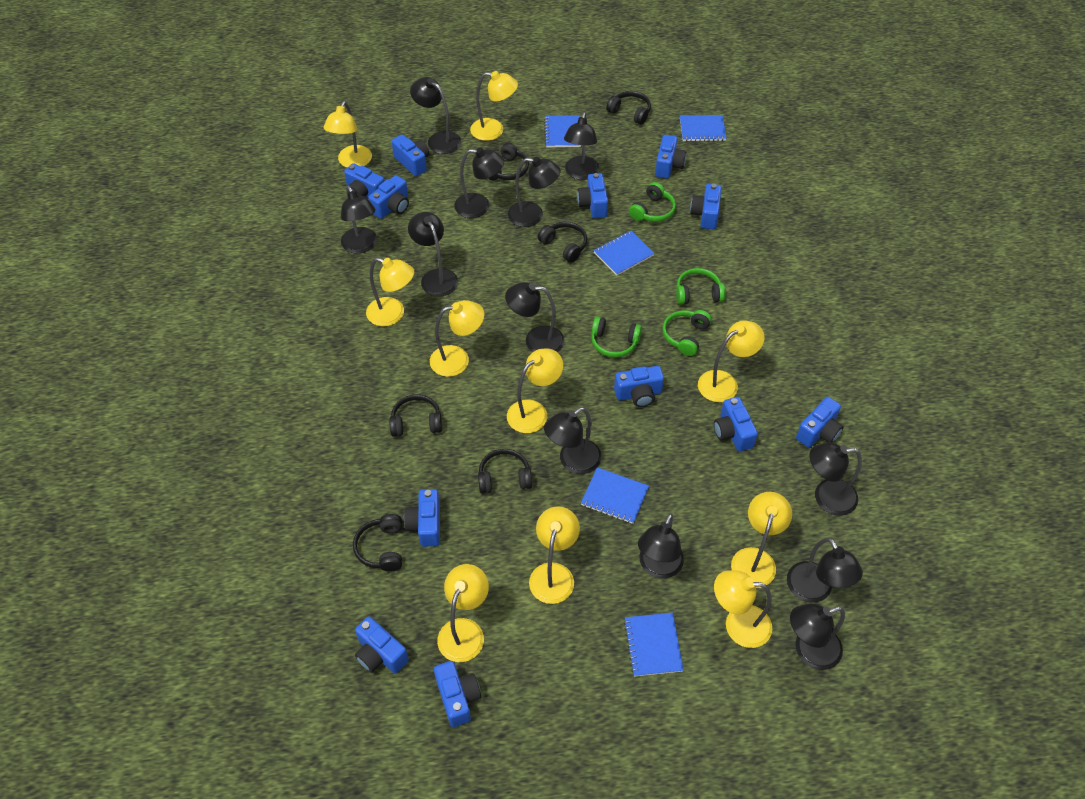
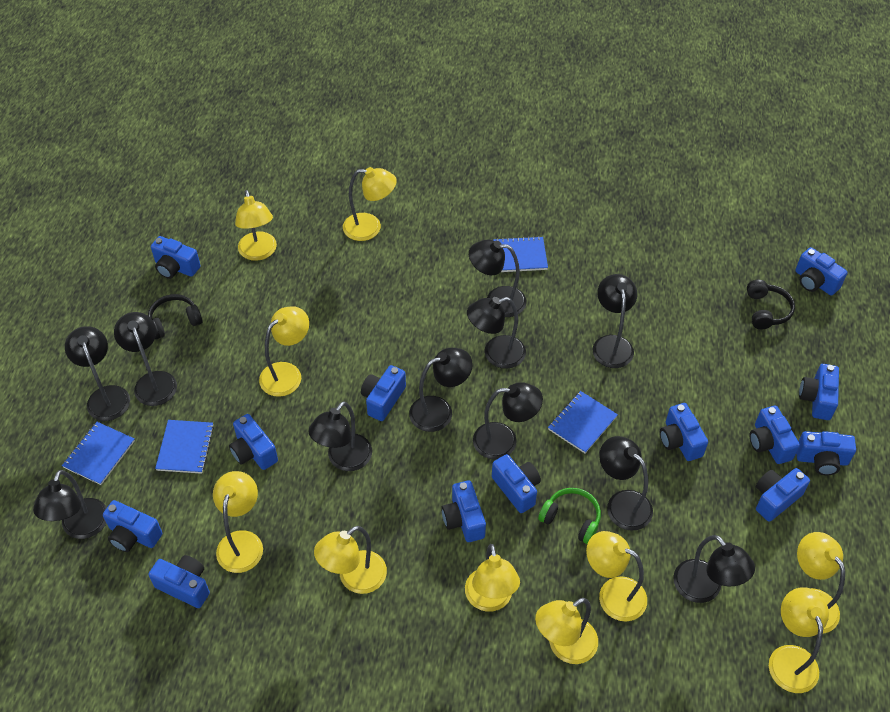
black headphones: 6 -> 2
black lamp: 12 -> 11
blue camera: 12 -> 13
blue notebook: 5 -> 4
green headphones: 4 -> 1

